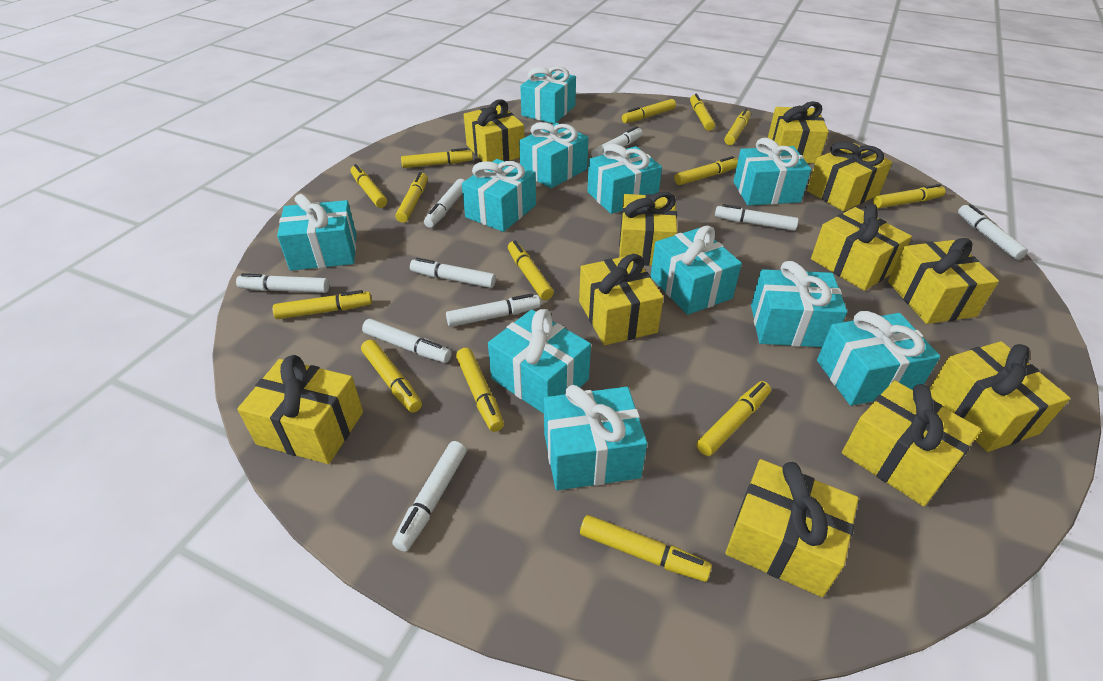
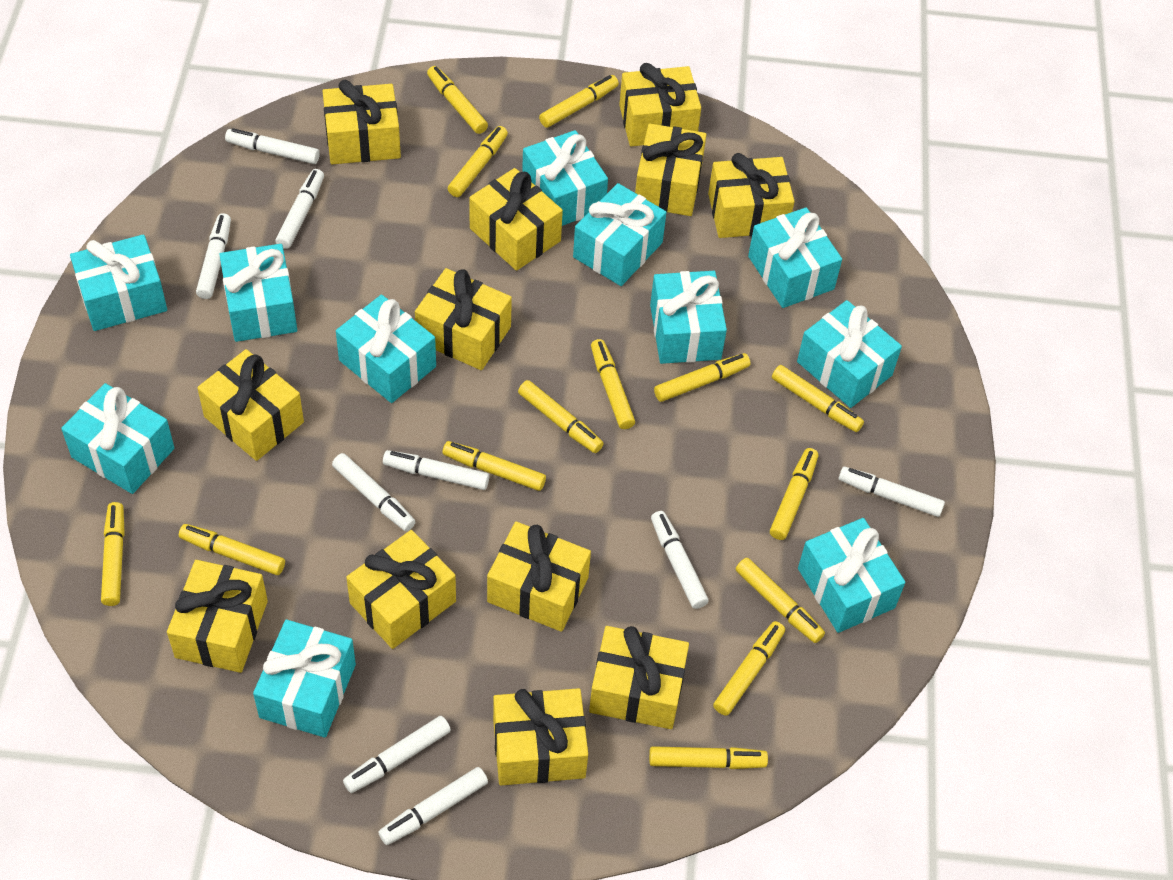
yellow gift: 11 -> 12

